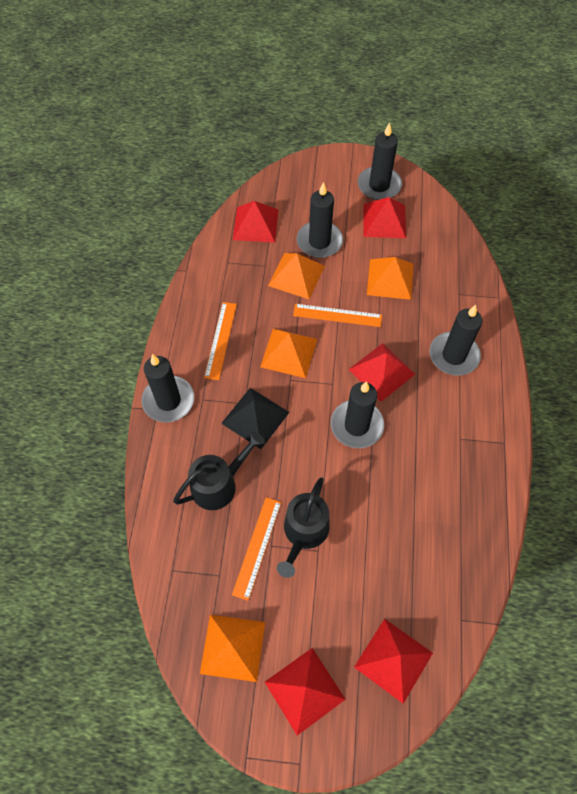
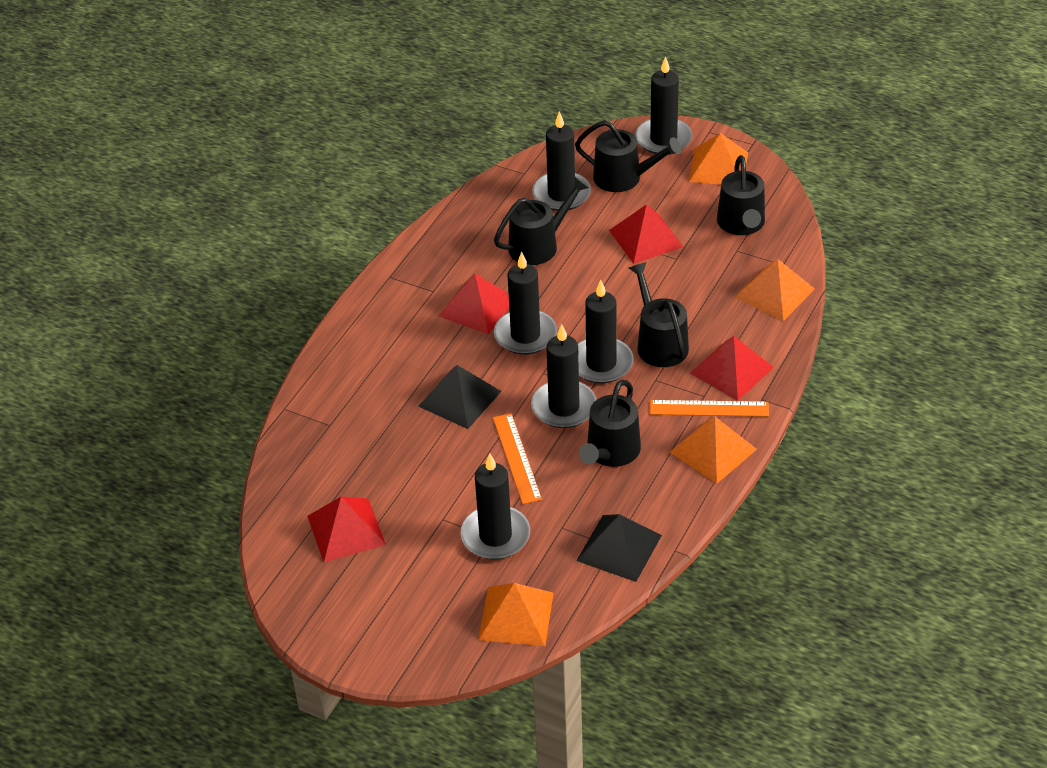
black candle: 5 -> 6
black pyramid: 1 -> 2
black watering can: 2 -> 5
orange ruler: 3 -> 2
red pyramid: 5 -> 4

